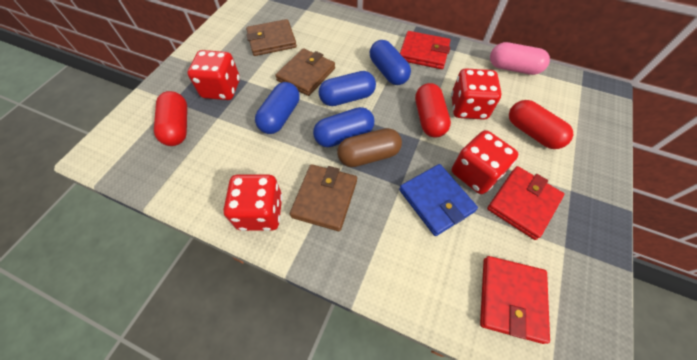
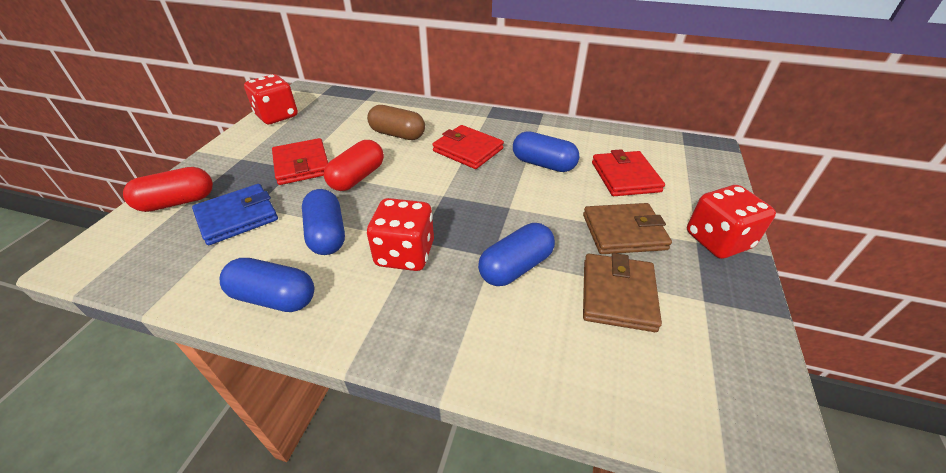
brown wallet: 3 -> 2
pink capsule: 1 -> 0
red capsule: 3 -> 2
red dice: 4 -> 3

